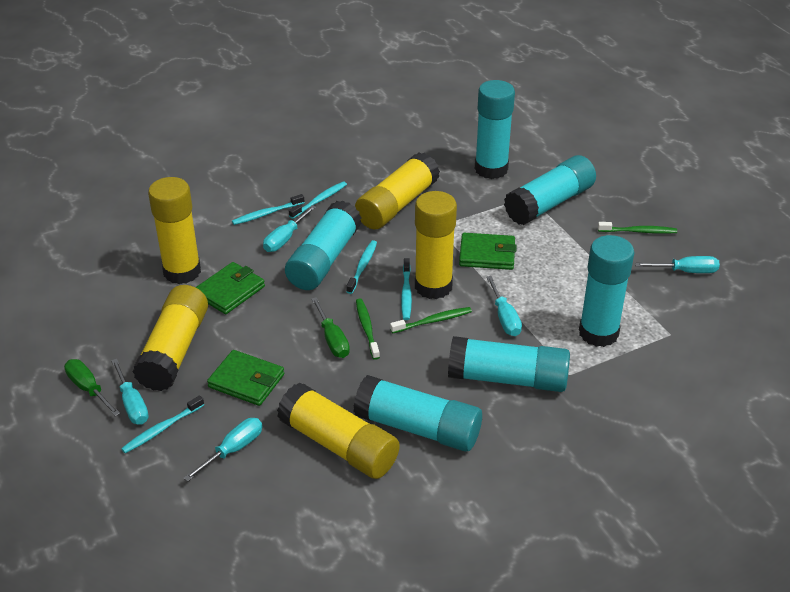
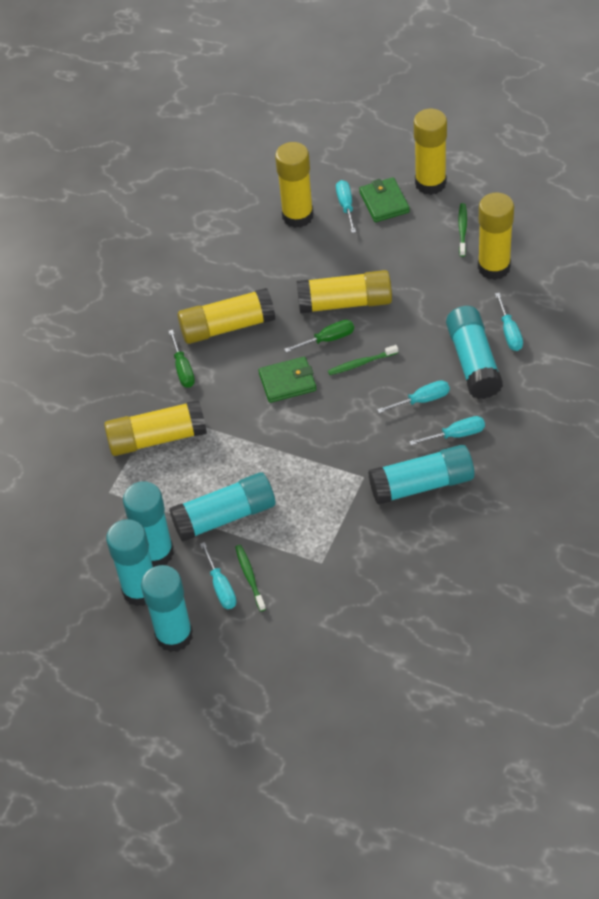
green wallet: 3 -> 2
turquoise toothbrush: 5 -> 0
yellow glue stick: 5 -> 6

